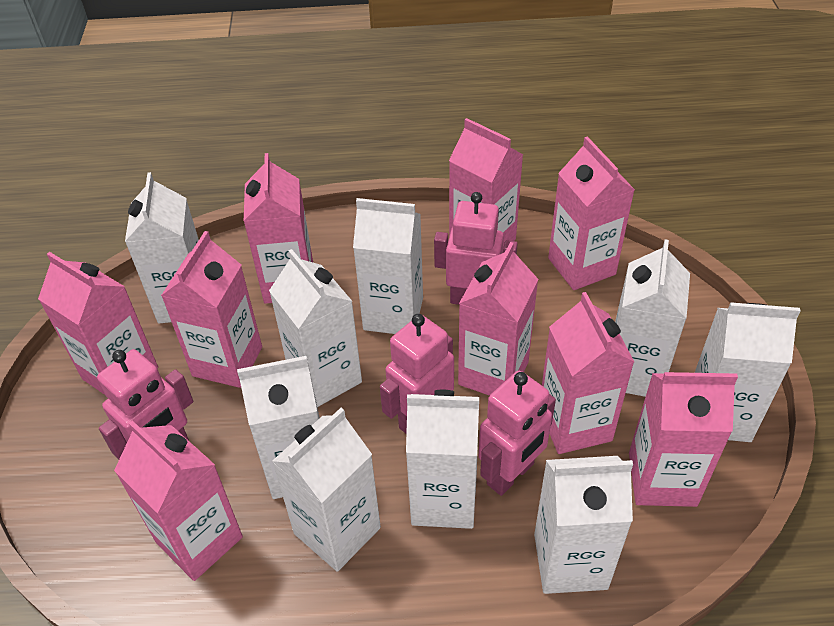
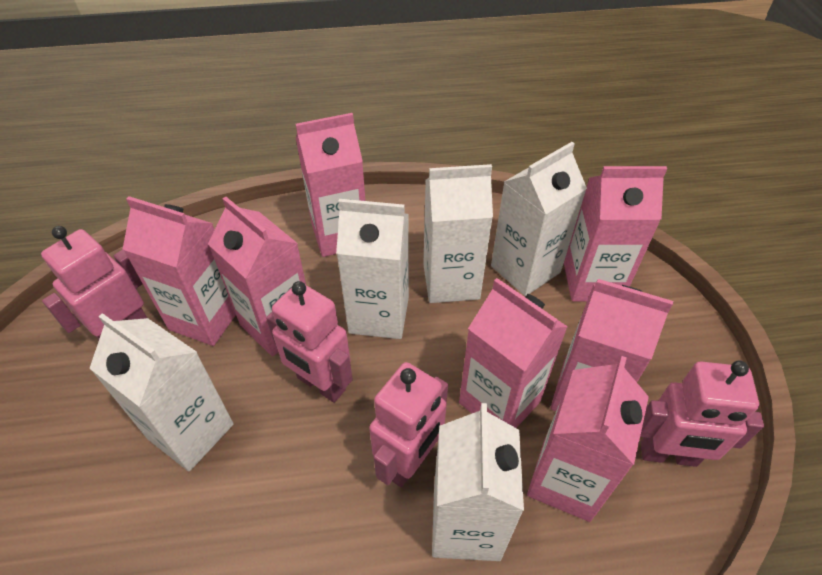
pink carton: 9 -> 7
white carton: 9 -> 5

